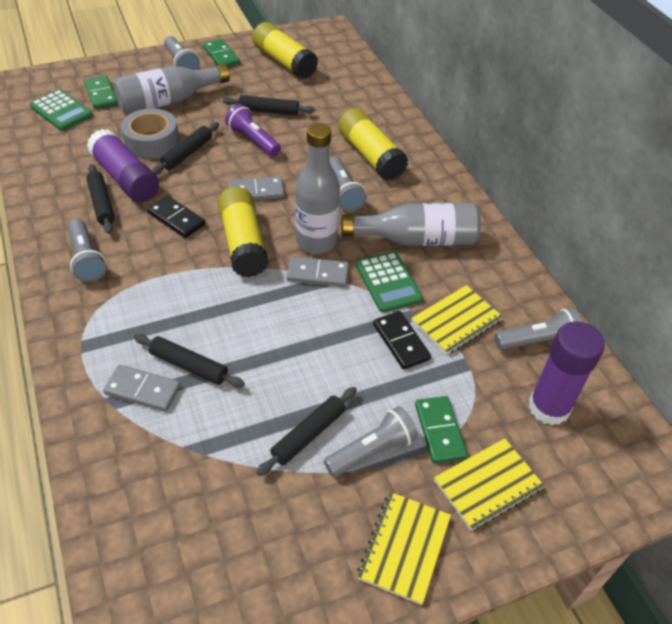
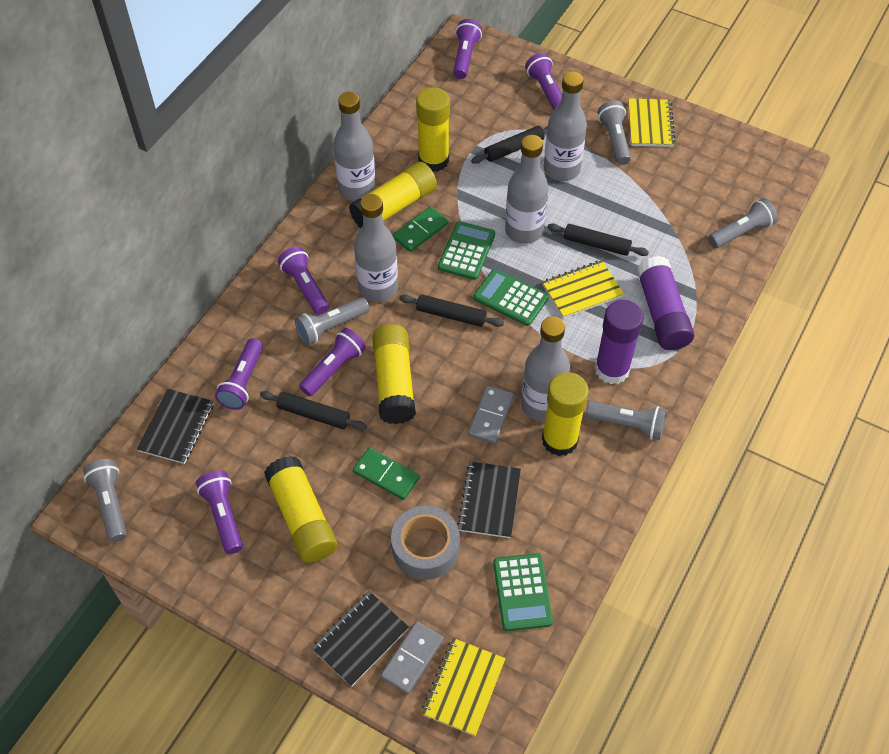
black domino: 2 -> 0
black notebook: 0 -> 3
black rolling pin: 5 -> 4
green calculator: 2 -> 3
green domino: 3 -> 2
grey bottle: 3 -> 5
grey domino: 3 -> 2
purple flashlight: 1 -> 6
yellow glue stick: 3 -> 5

